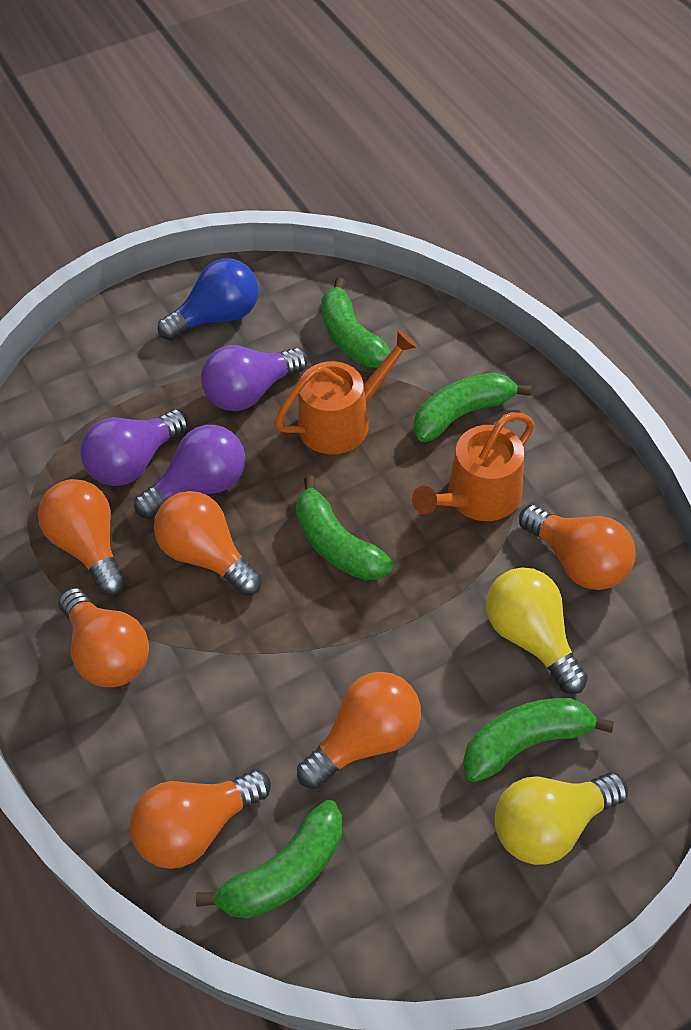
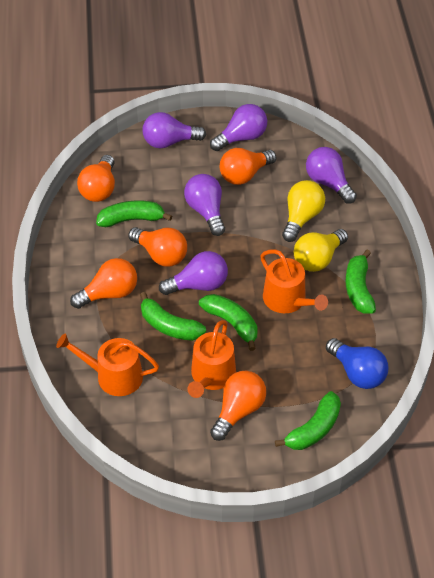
orange light bulb: 6 -> 5
orange watering can: 2 -> 3
purple light bulb: 3 -> 5

